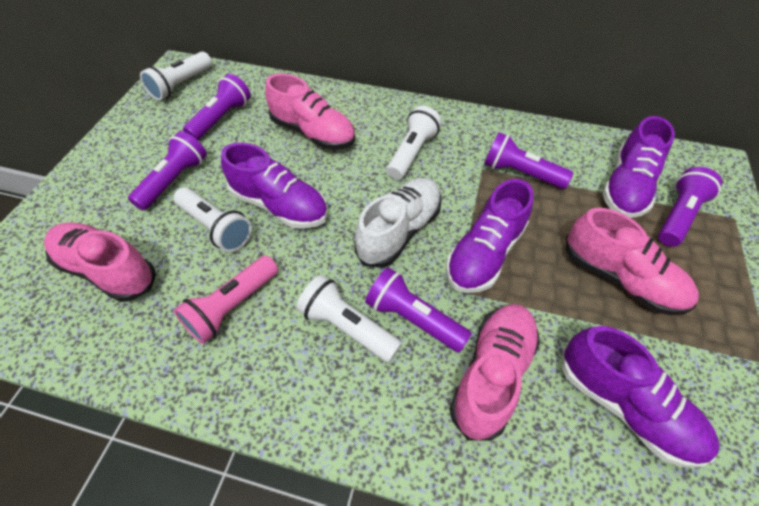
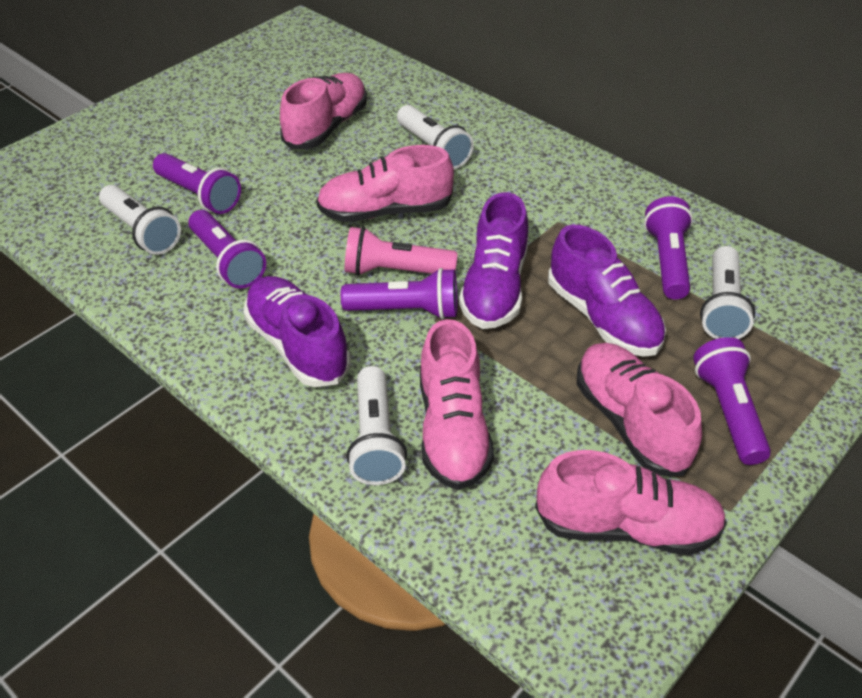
pink shoe: 4 -> 5
purple shoe: 4 -> 3
white shoe: 1 -> 0

